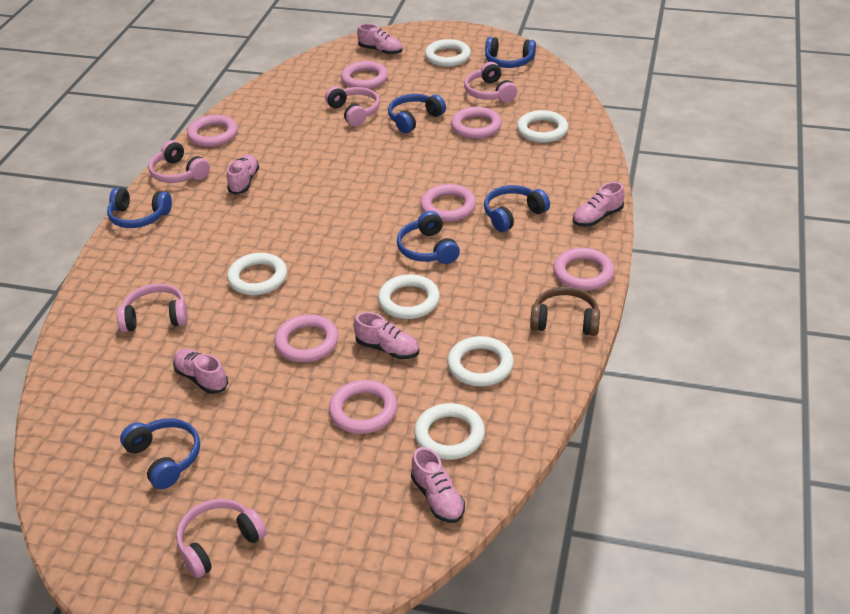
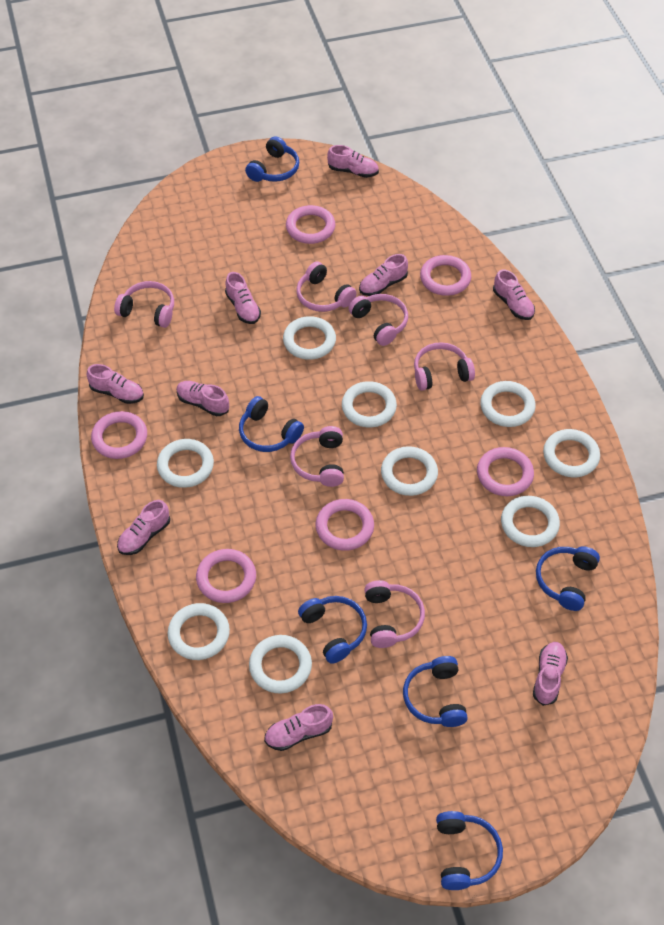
brown headphones: 1 -> 0
pink headphones: 5 -> 6
pink ring: 7 -> 6
pink shoe: 6 -> 9
white ring: 6 -> 9

